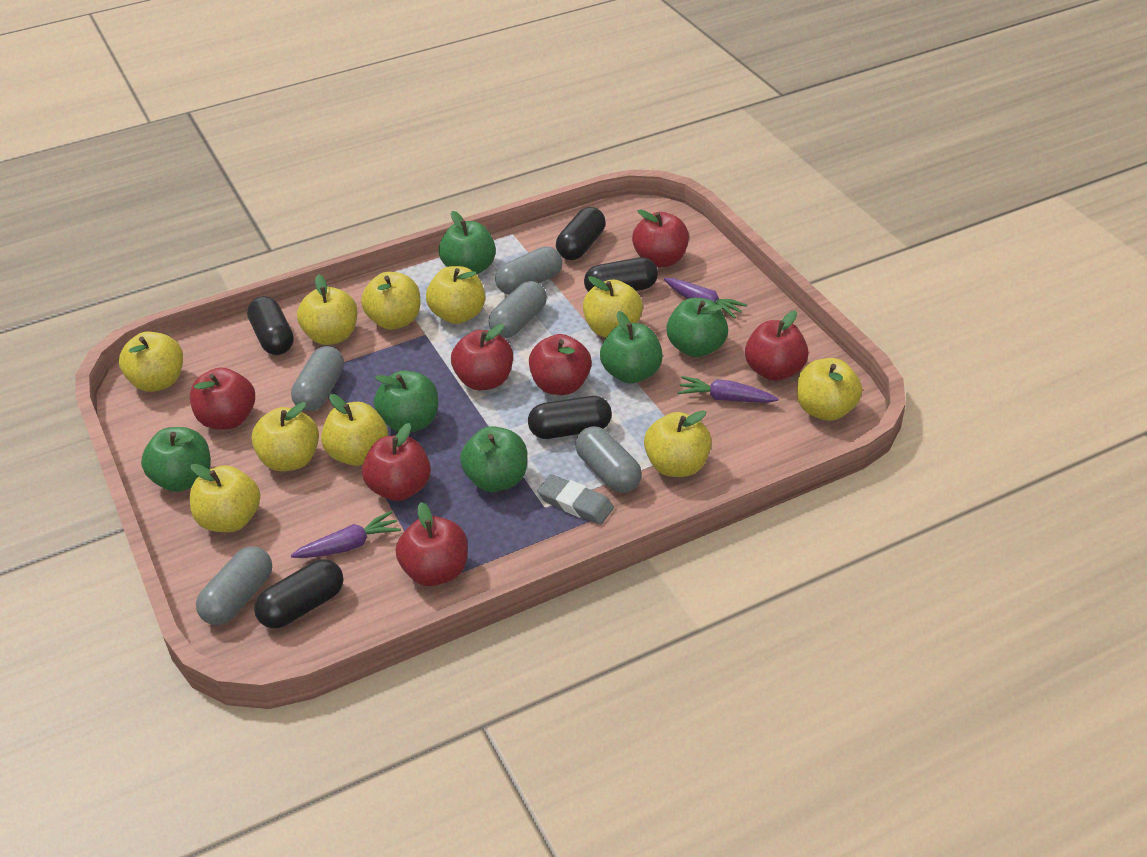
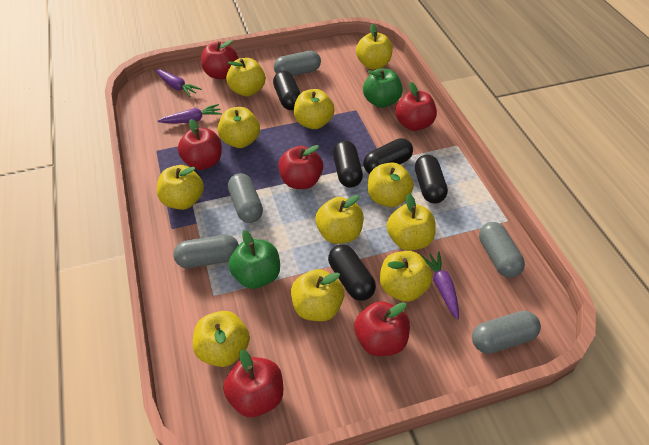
green apple: 6 -> 2
grey eraser: 1 -> 0
red apple: 7 -> 6
yellow apple: 10 -> 11

